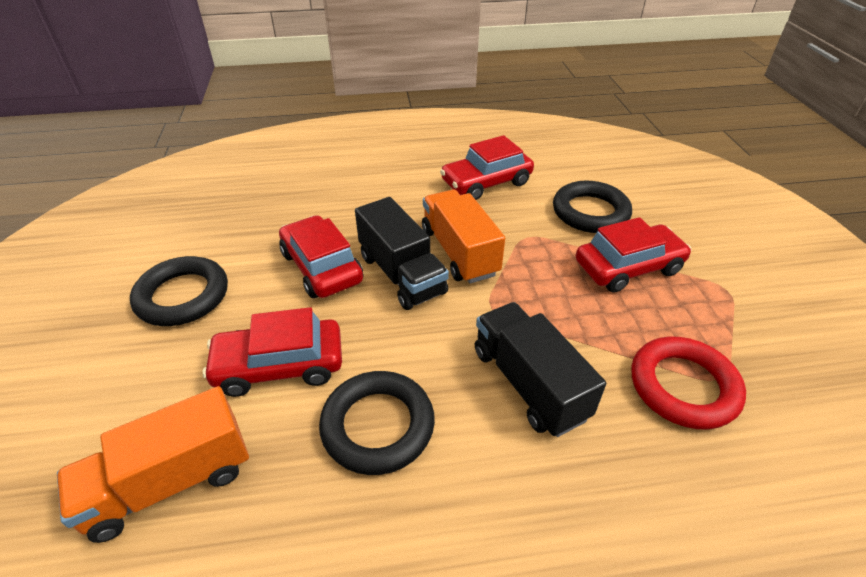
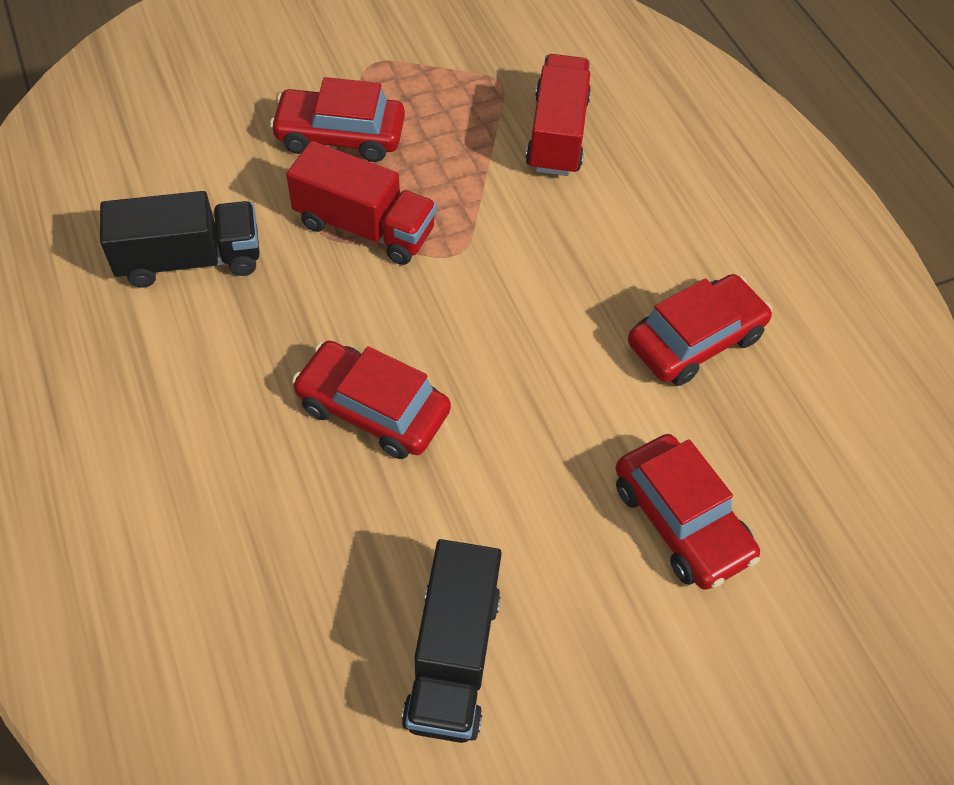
black ring: 3 -> 0
orange truck: 2 -> 0
red ring: 1 -> 0
red truck: 0 -> 2

